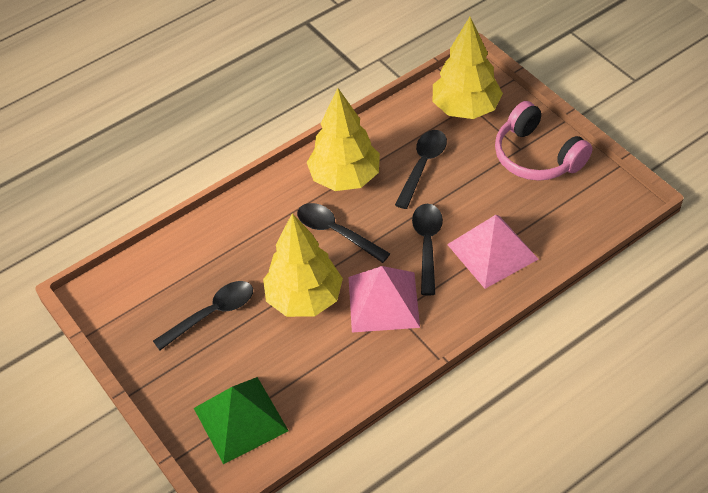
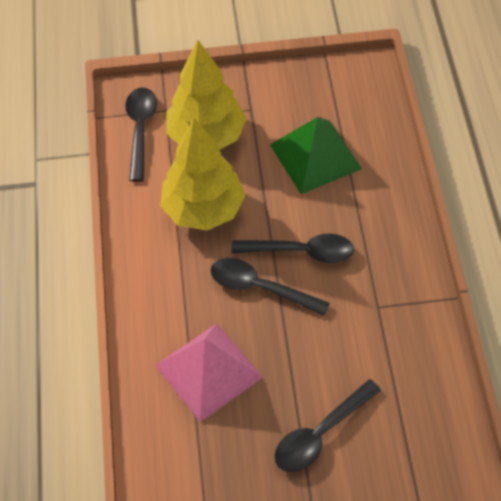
pink headphones: 1 -> 0
pink pyramid: 2 -> 1
yellow tree: 3 -> 2

